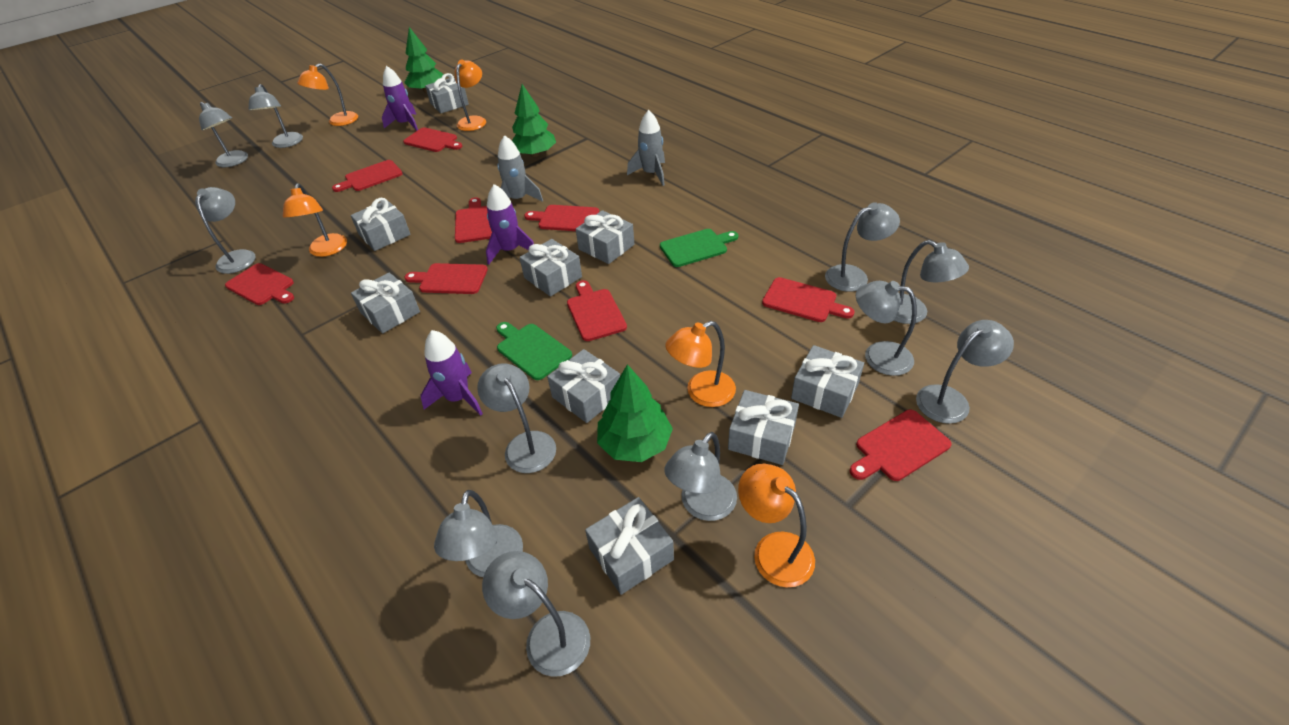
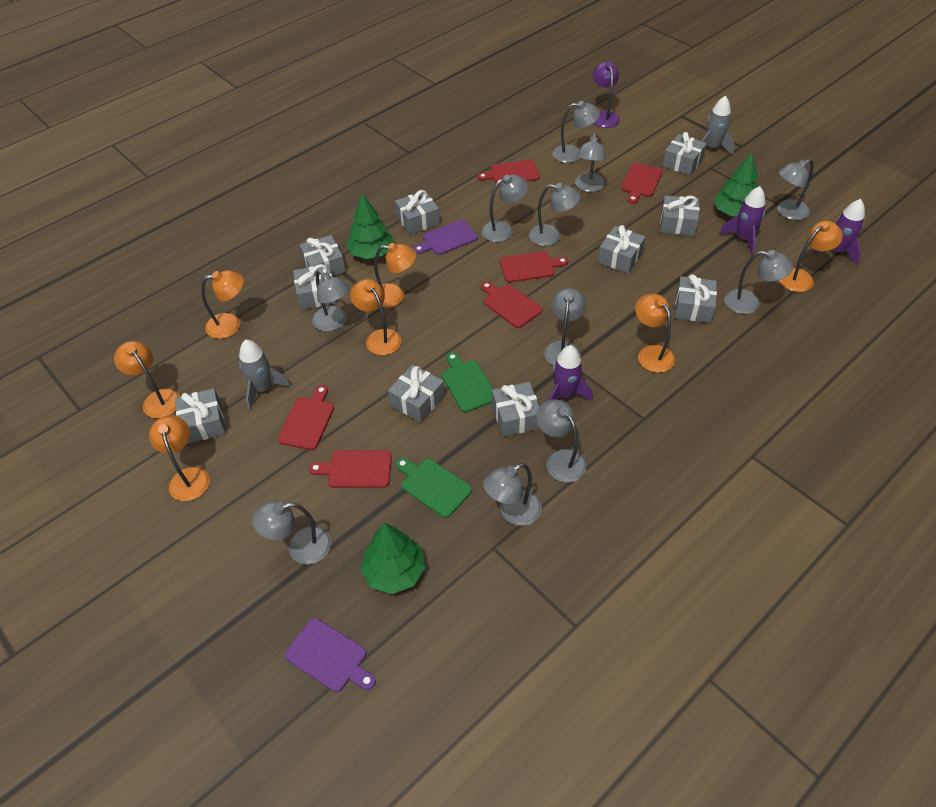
grey gift: 9 -> 10
orange lamp: 5 -> 7
purple cutting board: 0 -> 2
purple lamp: 0 -> 1
red cutting board: 9 -> 6

